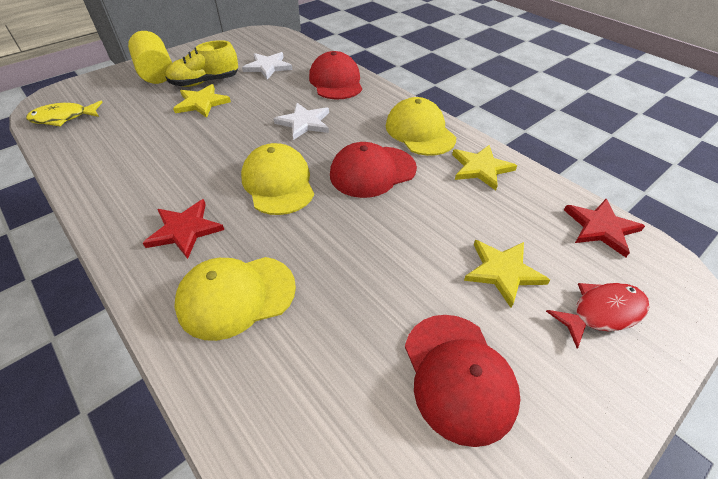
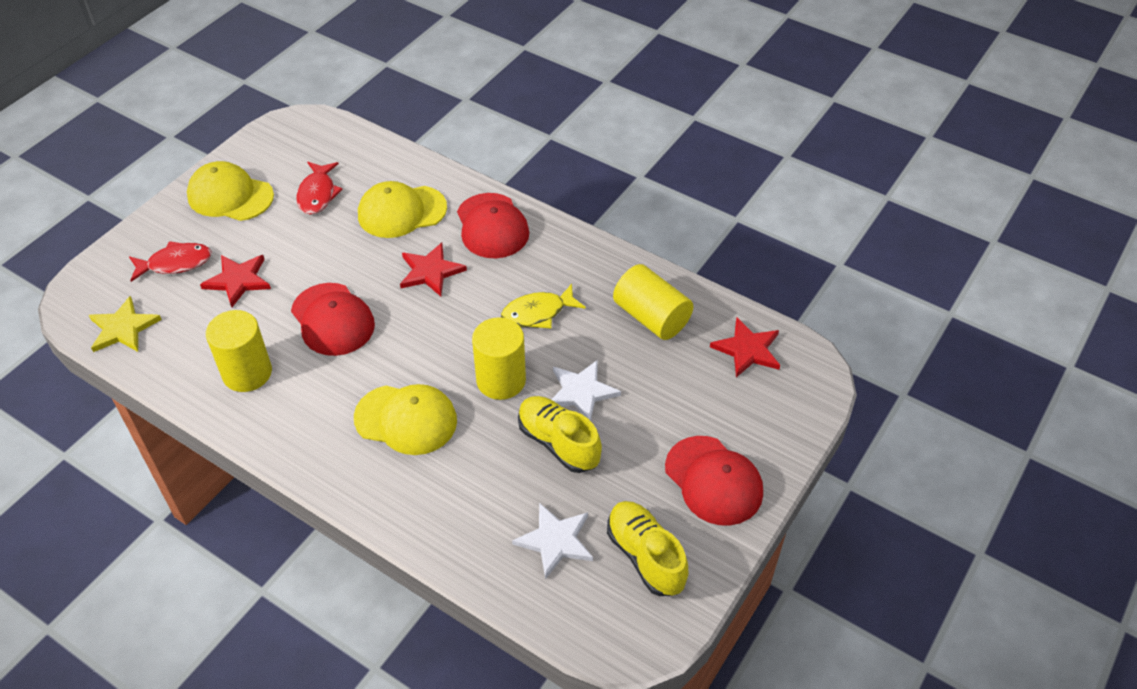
red fish: 1 -> 2
red star: 2 -> 3
yellow cylinder: 1 -> 3
yellow shoe: 1 -> 2
yellow star: 3 -> 1

